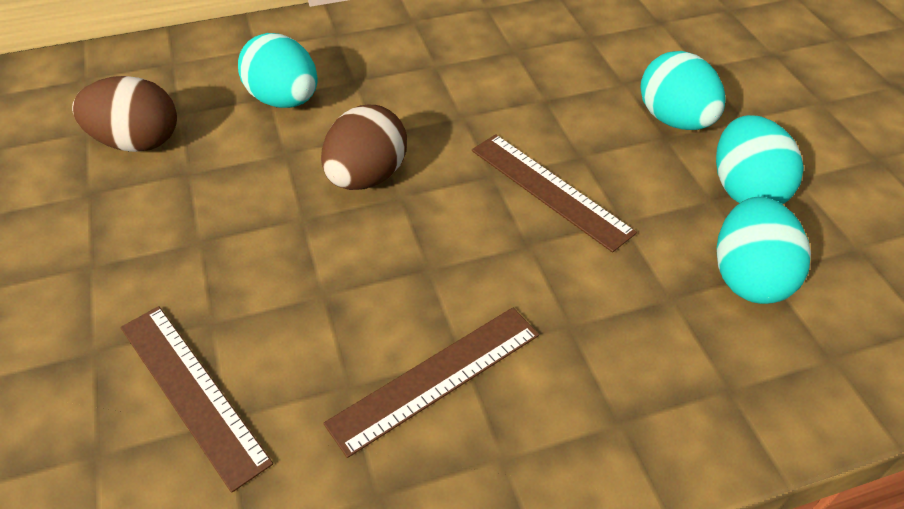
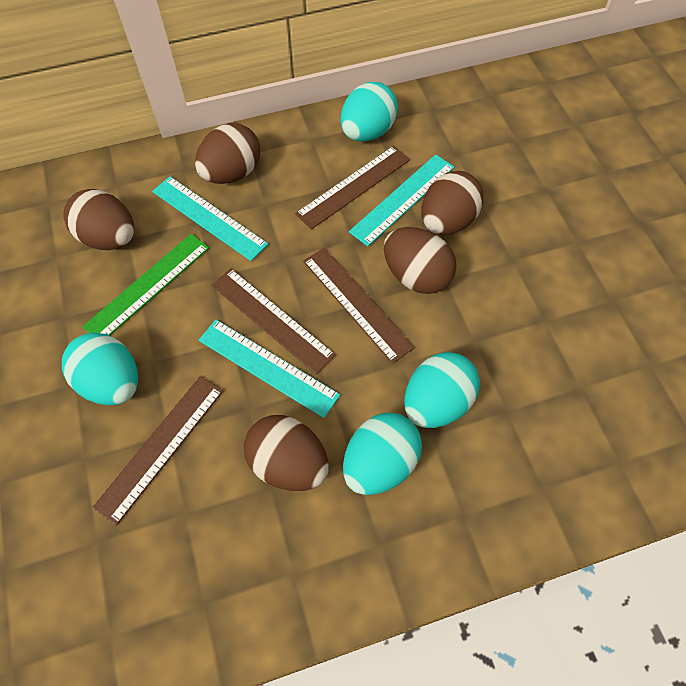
brown egg: 2 -> 5
brown ruler: 3 -> 4
green ruler: 0 -> 1
turquoise ruler: 0 -> 3

